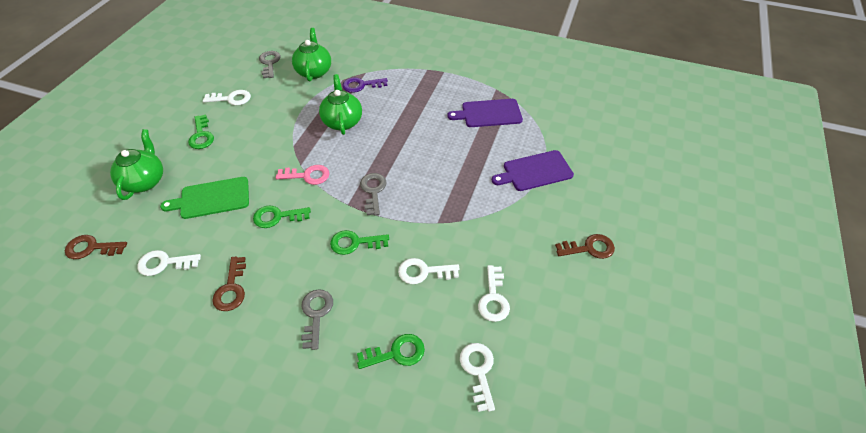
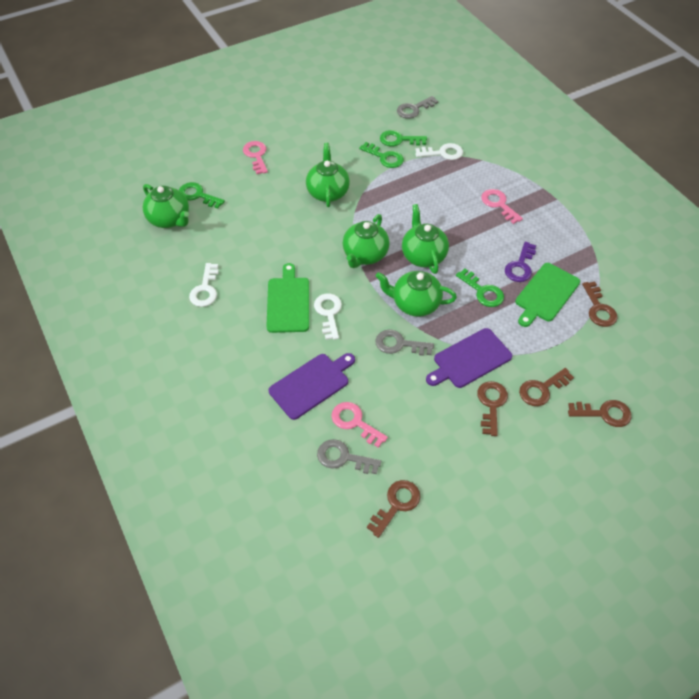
brown key: 3 -> 5
green cutting board: 1 -> 2
green teapot: 3 -> 5
pink key: 1 -> 3
white key: 5 -> 3

